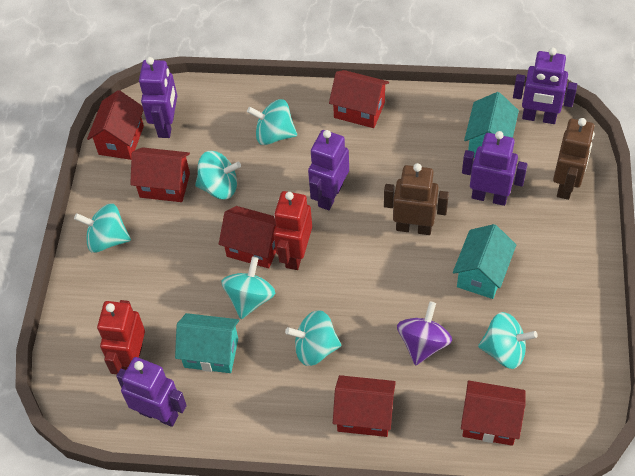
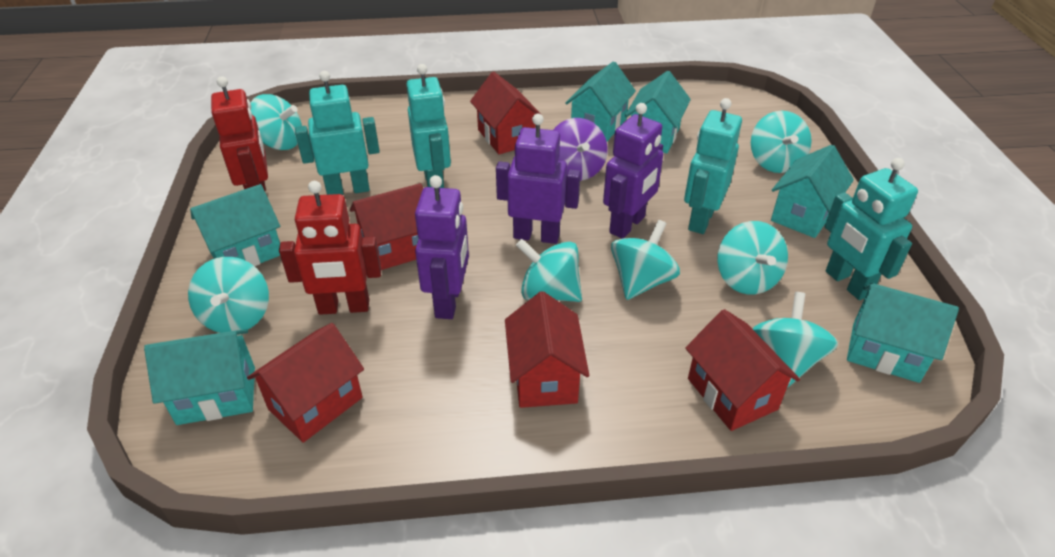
brown robot: 2 -> 0
purple robot: 5 -> 3
red house: 6 -> 5
turquoise house: 3 -> 6
turquoise robot: 0 -> 4
turquoise spinning top: 6 -> 7

